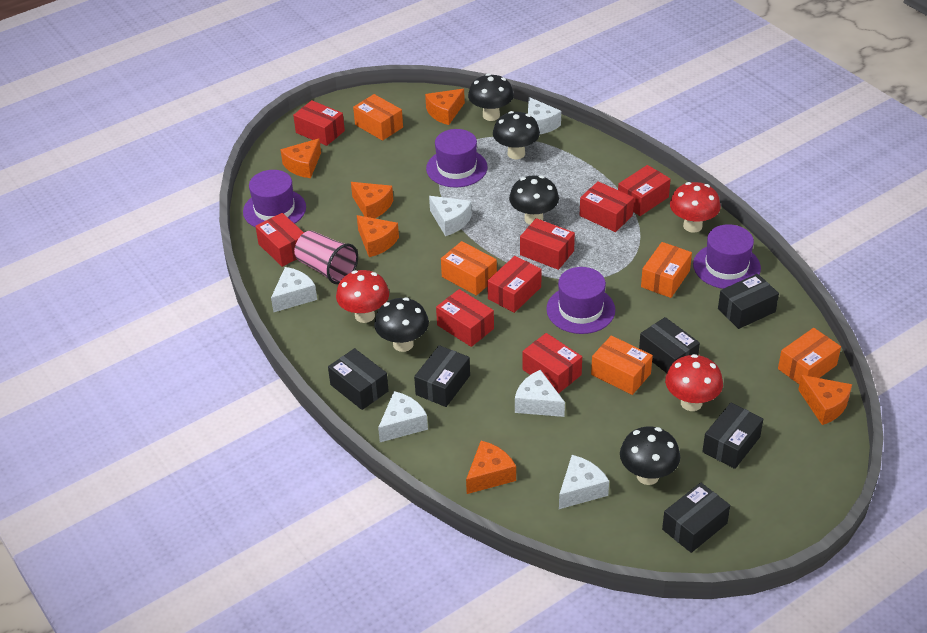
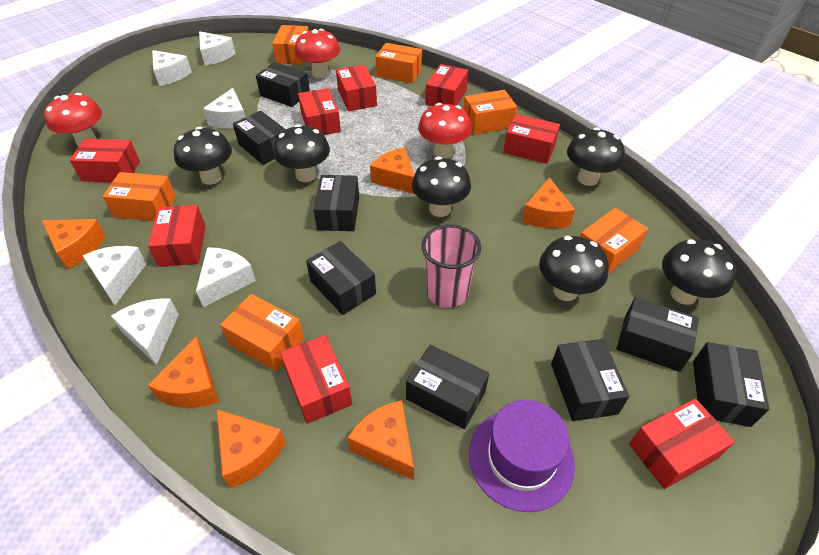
black box: 6 -> 8
black mushroom: 5 -> 6
orange box: 5 -> 6
purple hat: 4 -> 1

